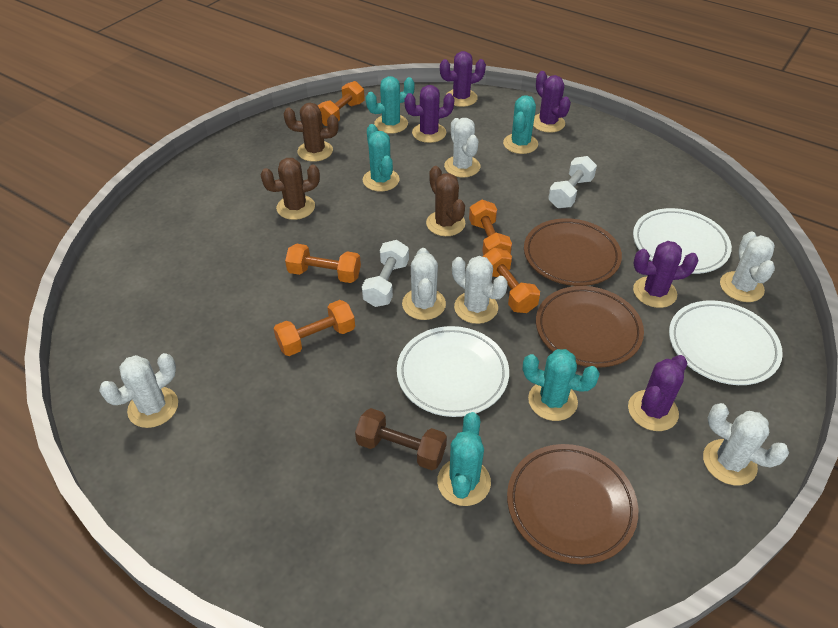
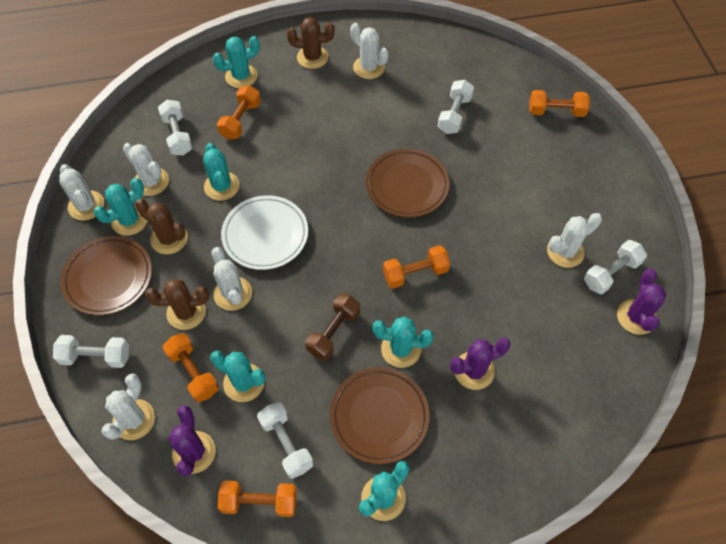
purple cactus: 5 -> 3
turquoise cactus: 5 -> 6
white dumbbell: 2 -> 5
white plate: 3 -> 1

